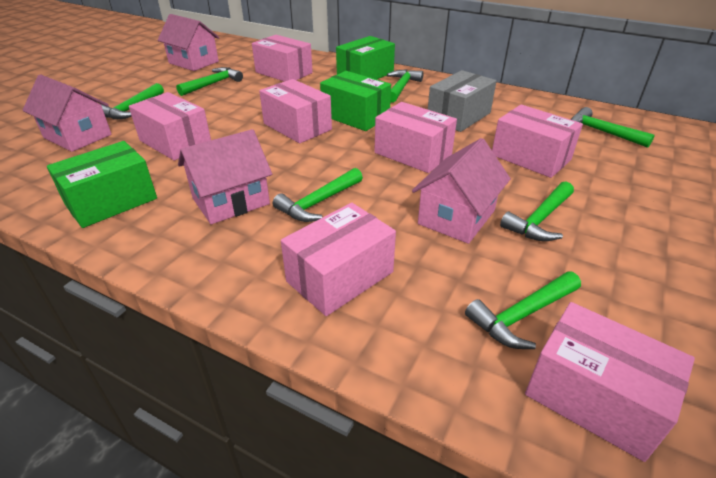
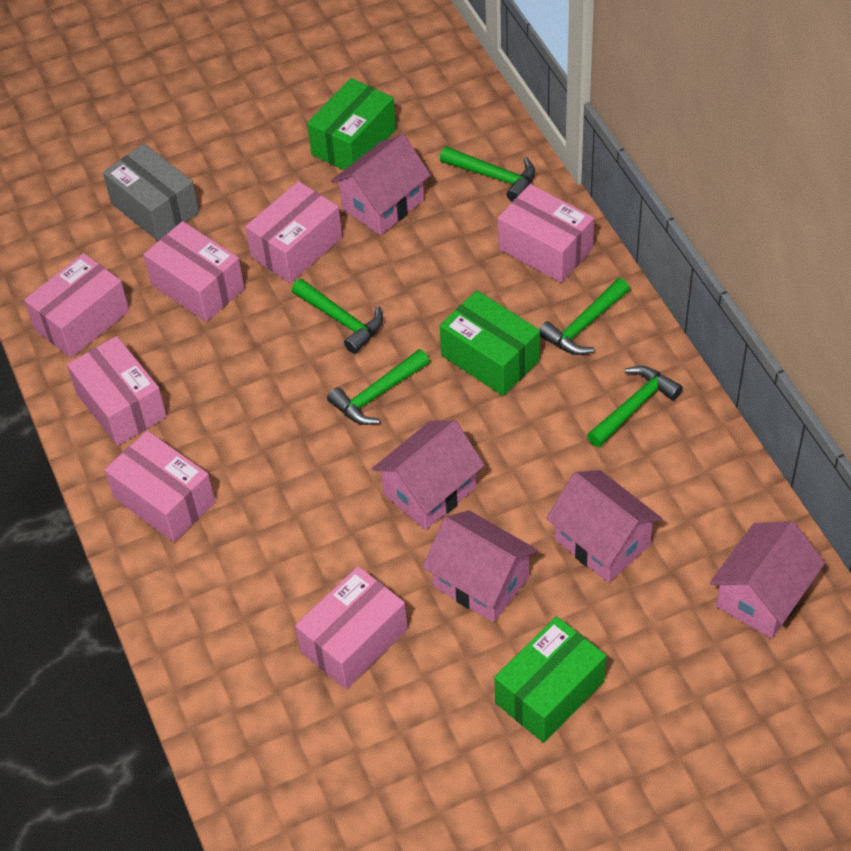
green hammer: 7 -> 5
pink house: 4 -> 5

